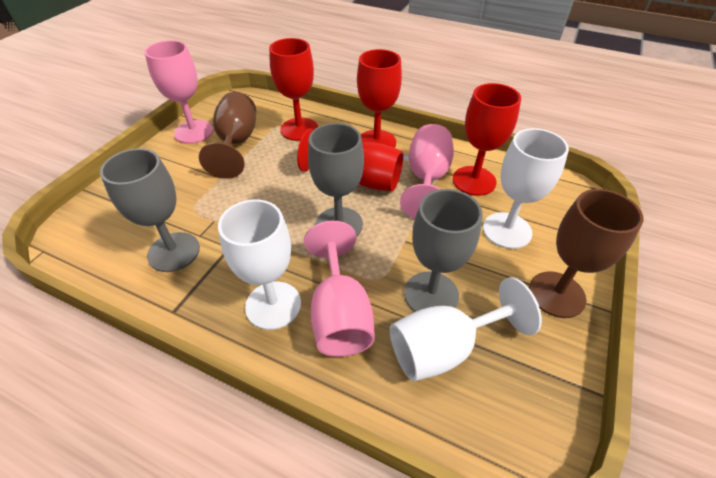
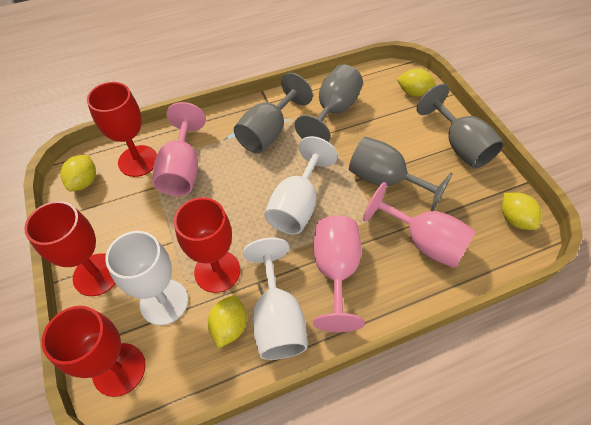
brown goblet: 2 -> 0
grey goblet: 3 -> 4
yellow lemon: 0 -> 4

